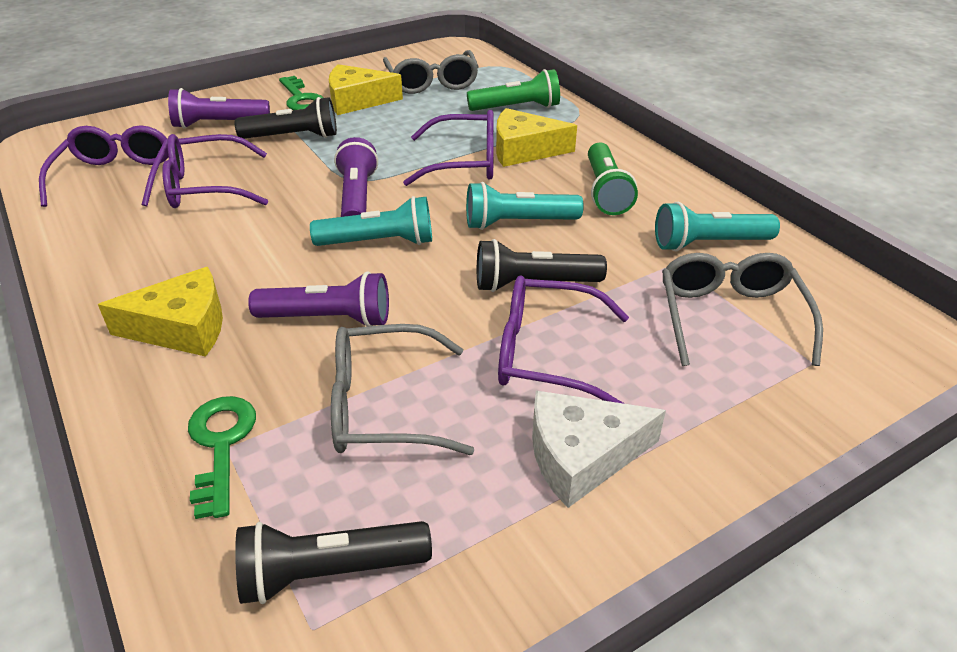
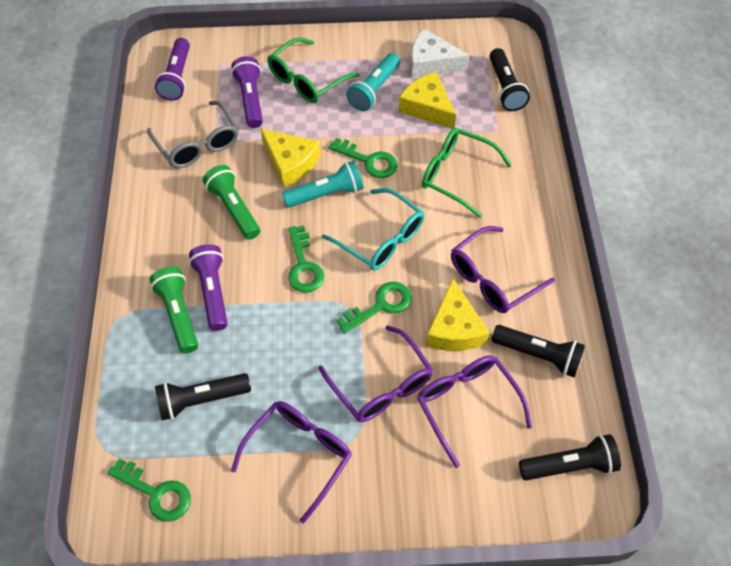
black flashlight: 3 -> 4
green glasses: 0 -> 2
green key: 2 -> 4
grey glasses: 3 -> 1
turquoise flashlight: 3 -> 2
turquoise glasses: 0 -> 1

